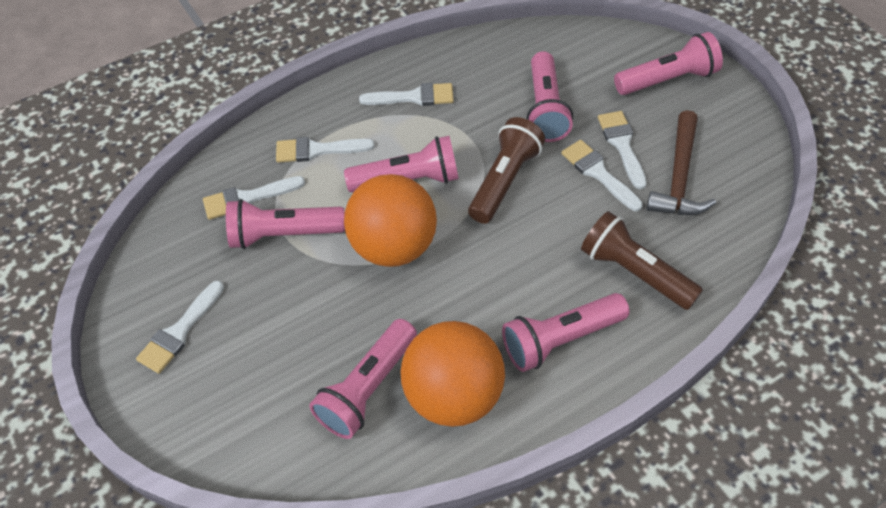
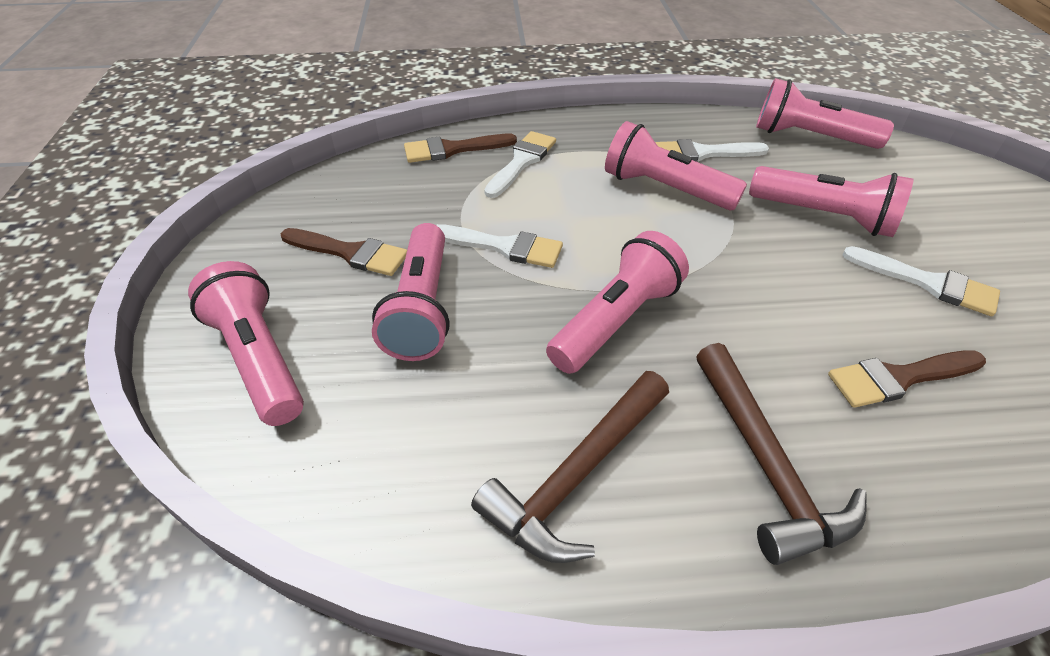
brown brush: 0 -> 3
brown flashlight: 2 -> 0
brown hammer: 1 -> 2
orange ball: 2 -> 0
white brush: 6 -> 4

